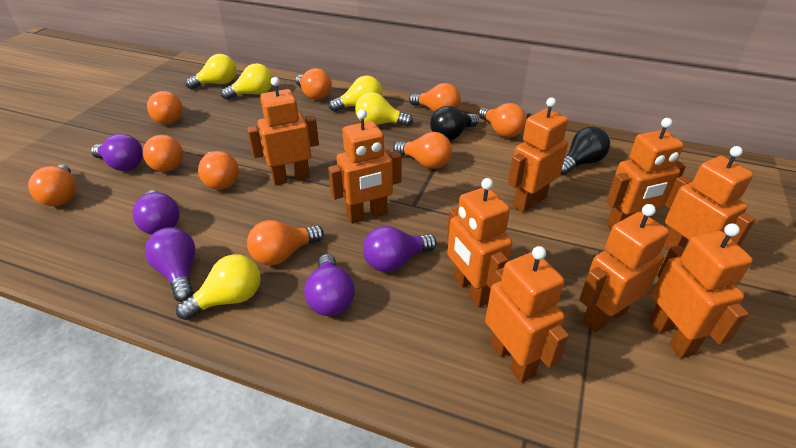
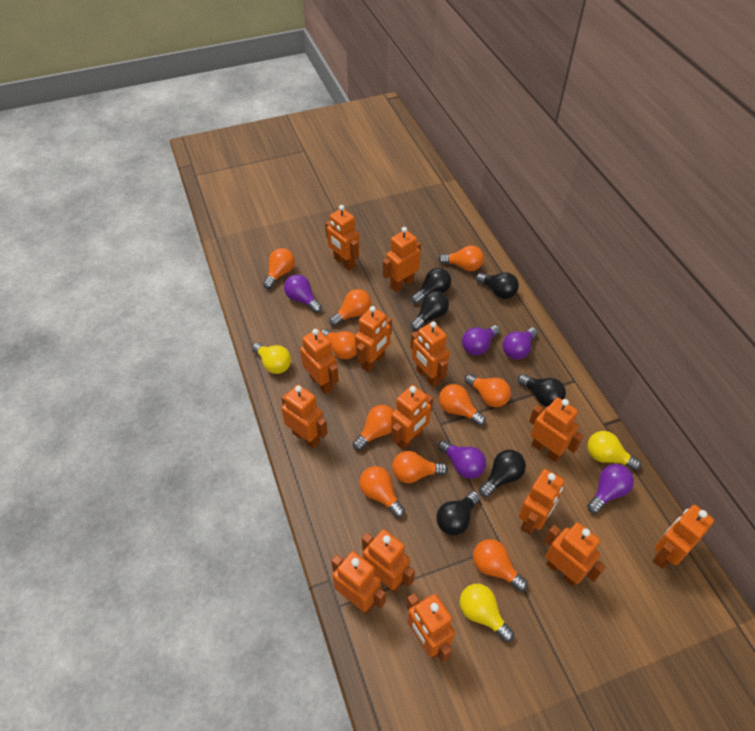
black light bulb: 2 -> 6
orange light bulb: 9 -> 10
orange robot: 9 -> 14
yellow light bulb: 5 -> 3

